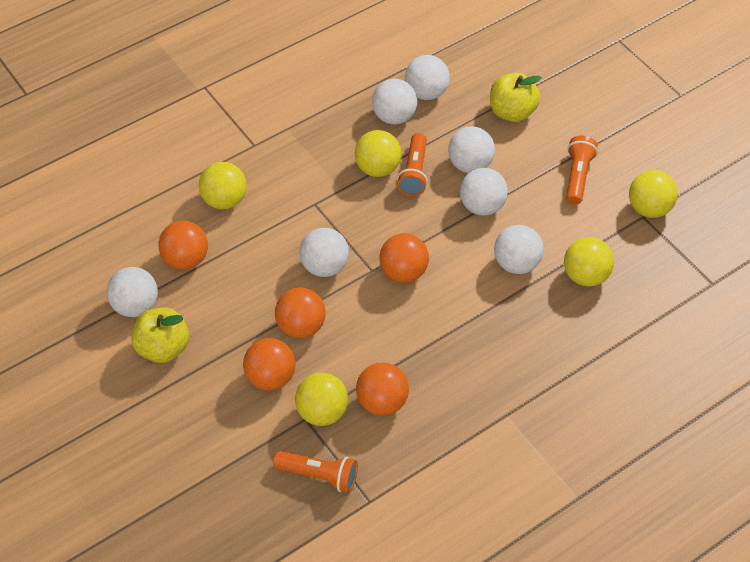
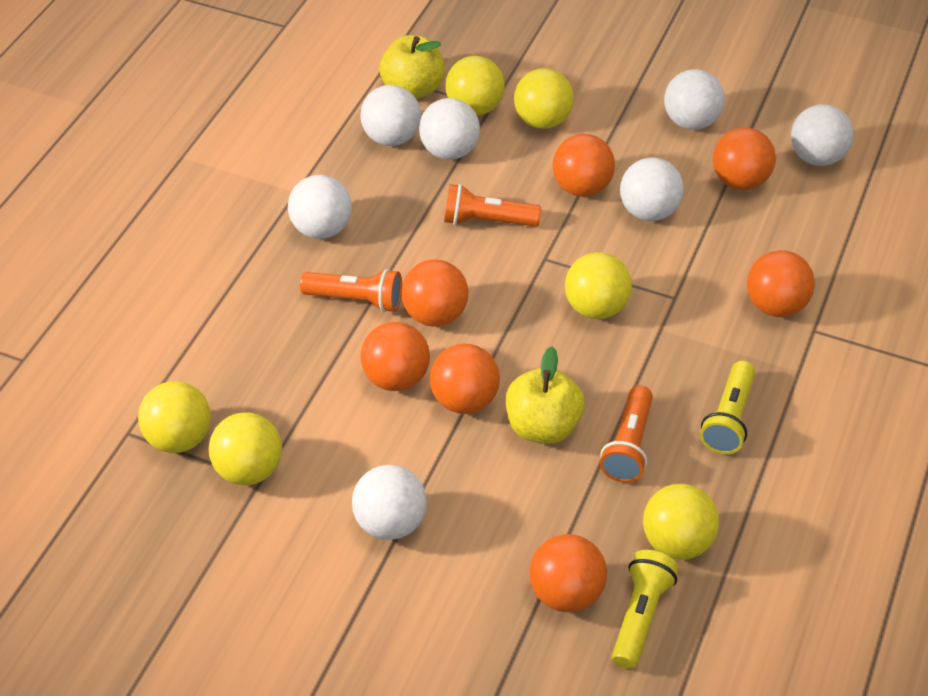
orange ball: 5 -> 7
yellow ball: 5 -> 6
yellow flashlight: 0 -> 2

